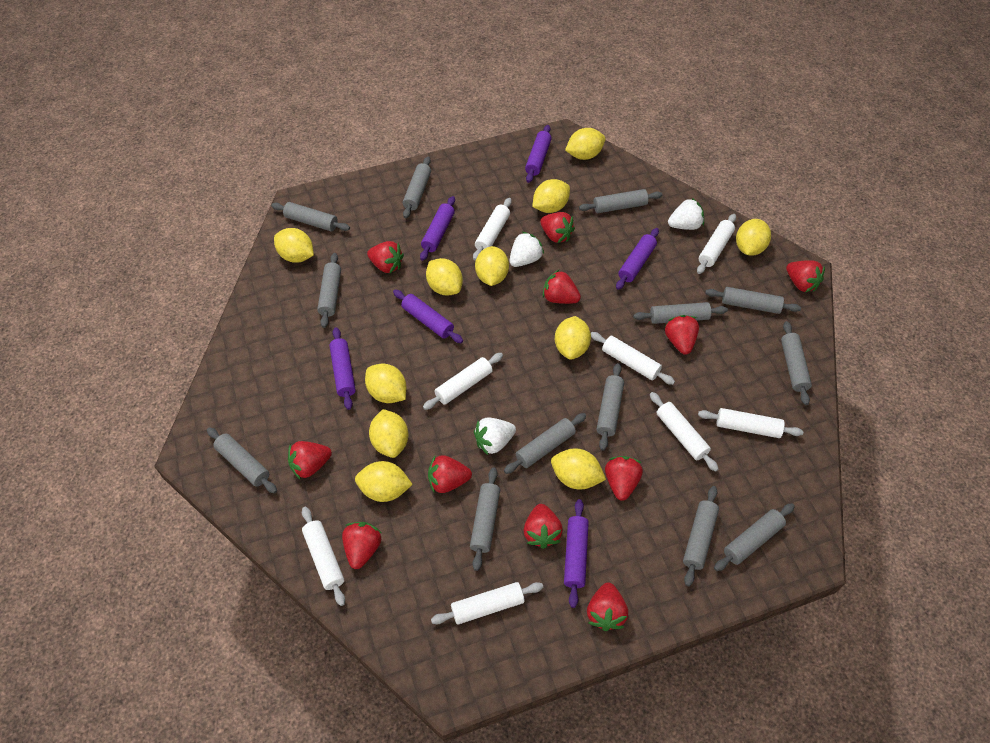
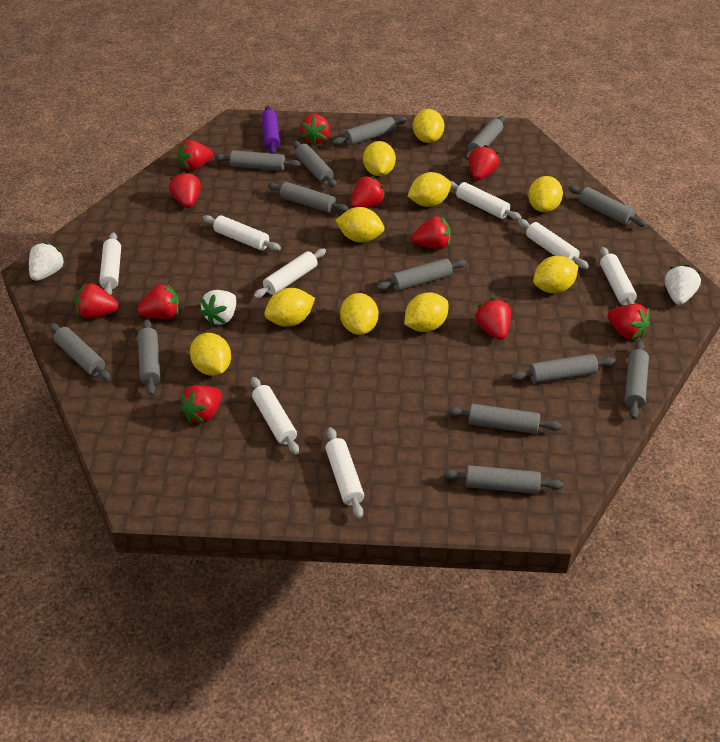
purple rolling pin: 6 -> 1
yellow lemon: 11 -> 10

